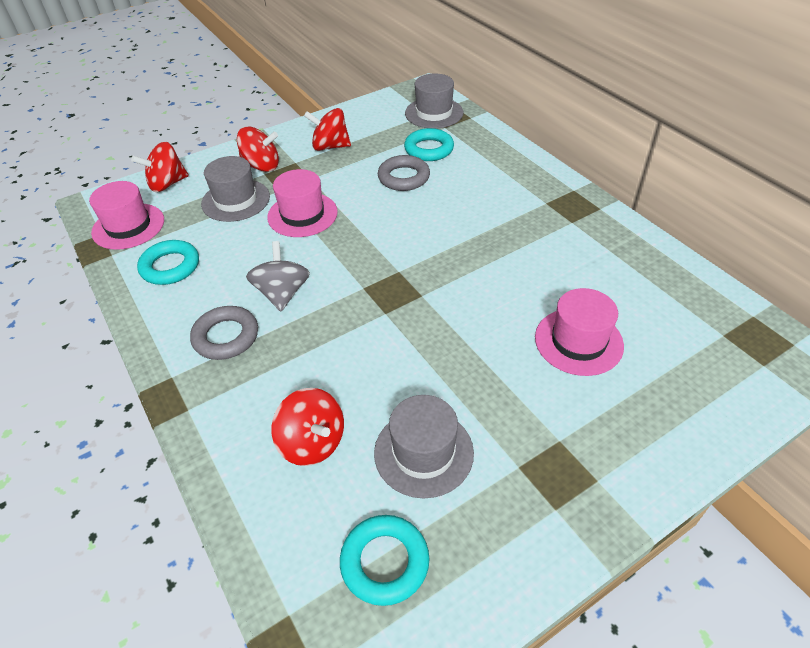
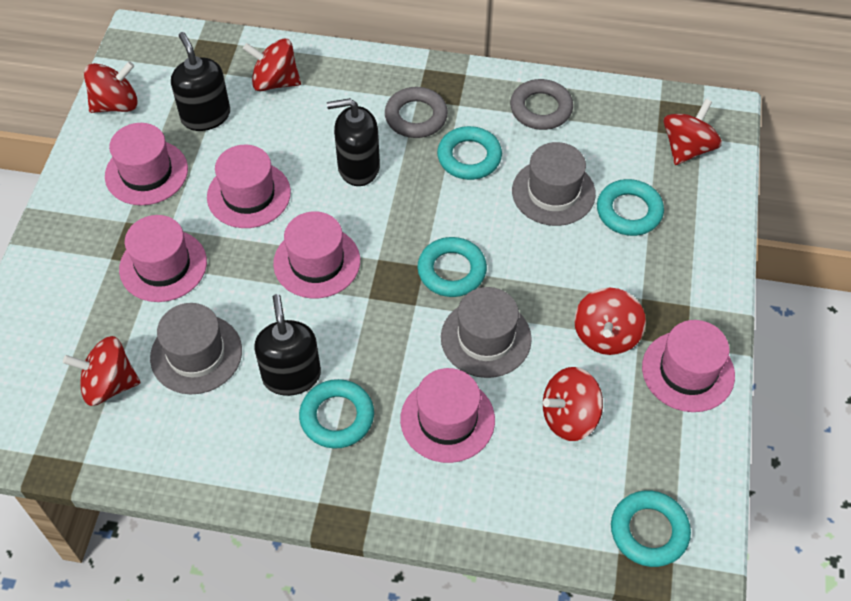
black soap dispenser: 0 -> 3
grey spinning top: 1 -> 0
pink hat: 3 -> 6
red spinning top: 4 -> 6
turquoise ring: 3 -> 5

